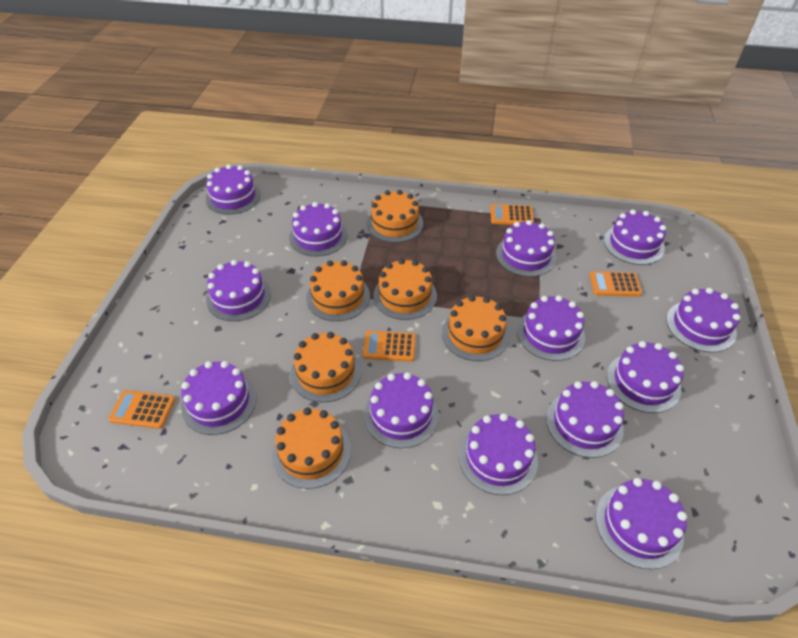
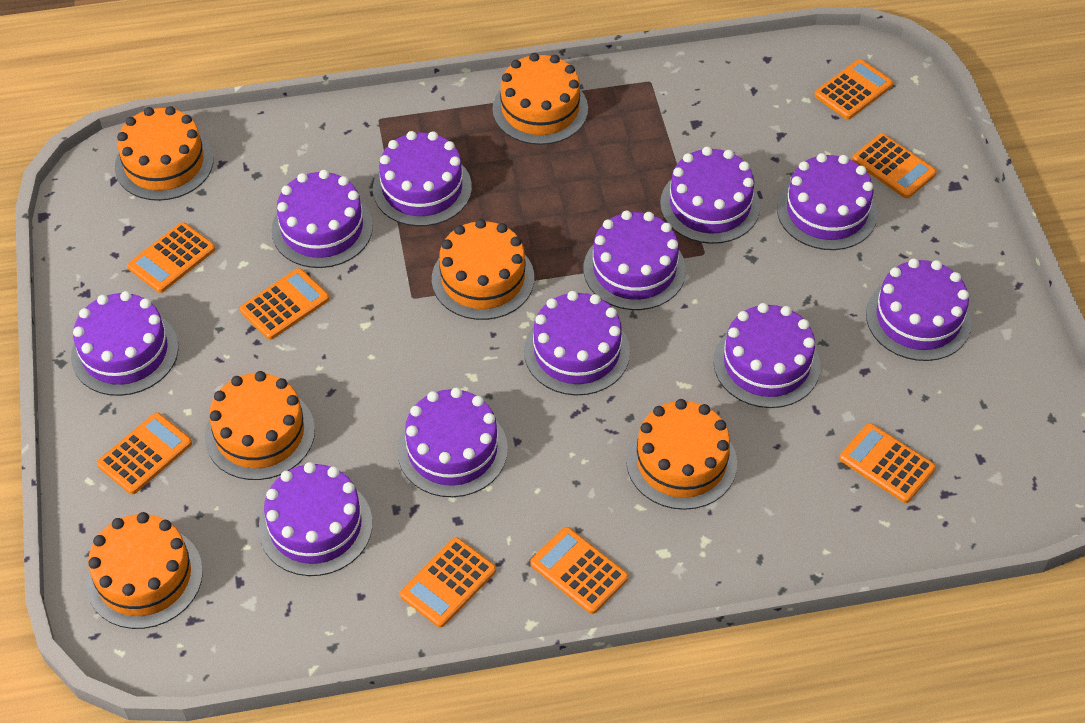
orange calculator: 4 -> 8
purple cake: 13 -> 11

